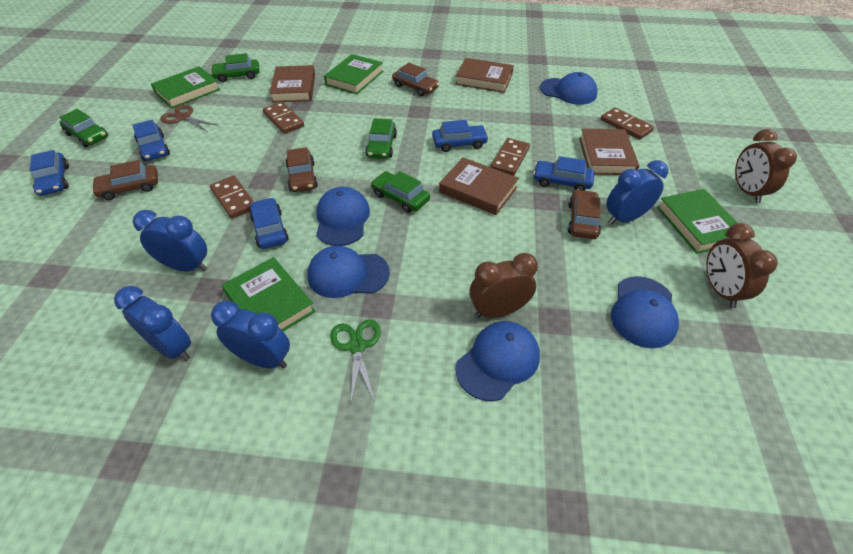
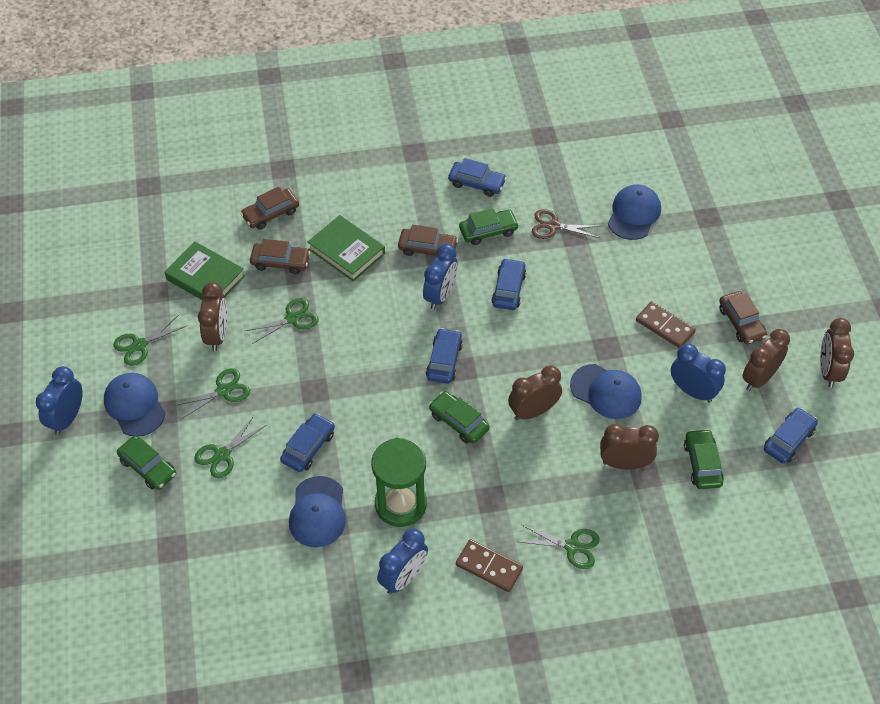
blue cap: 5 -> 4
brown book: 4 -> 0
brown clock: 3 -> 5
brown domino: 4 -> 2
green book: 4 -> 2
green hourglass: 0 -> 1
green scissors: 1 -> 5

